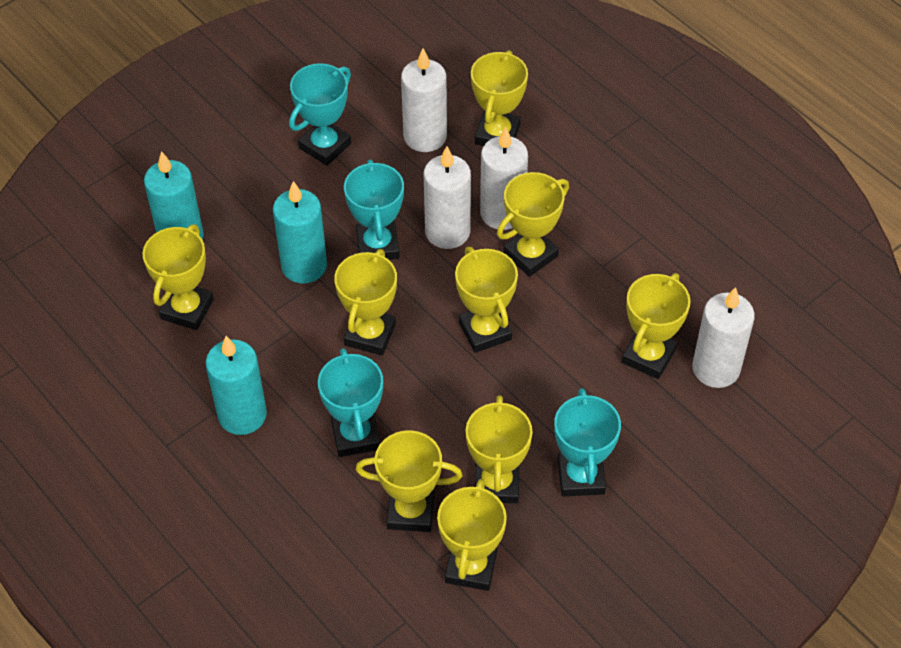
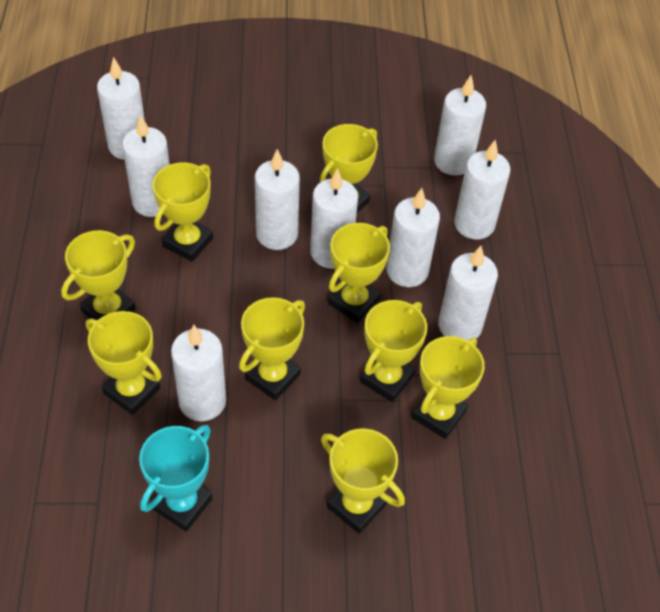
turquoise candle: 3 -> 0
turquoise trophy: 4 -> 1
white candle: 4 -> 9

